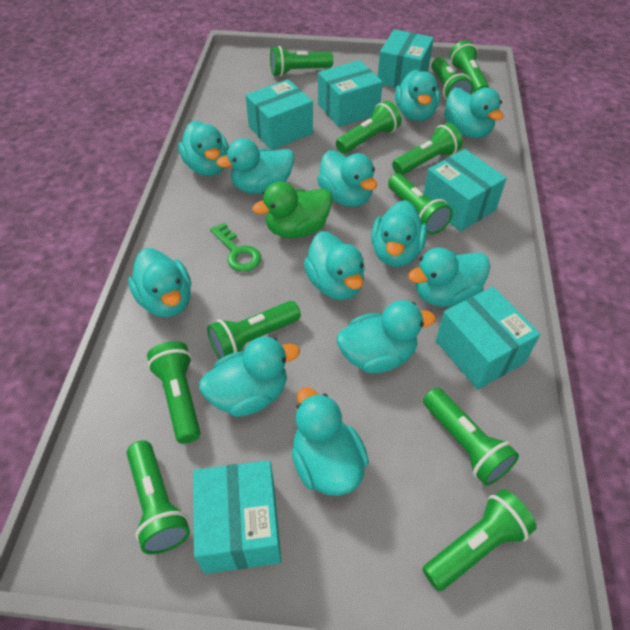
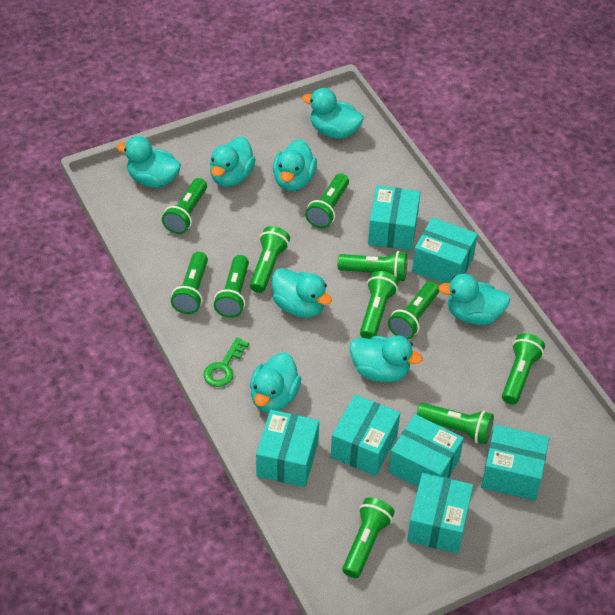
green duck: 1 -> 0
turquoise box: 6 -> 7
turquoise duck: 12 -> 8

